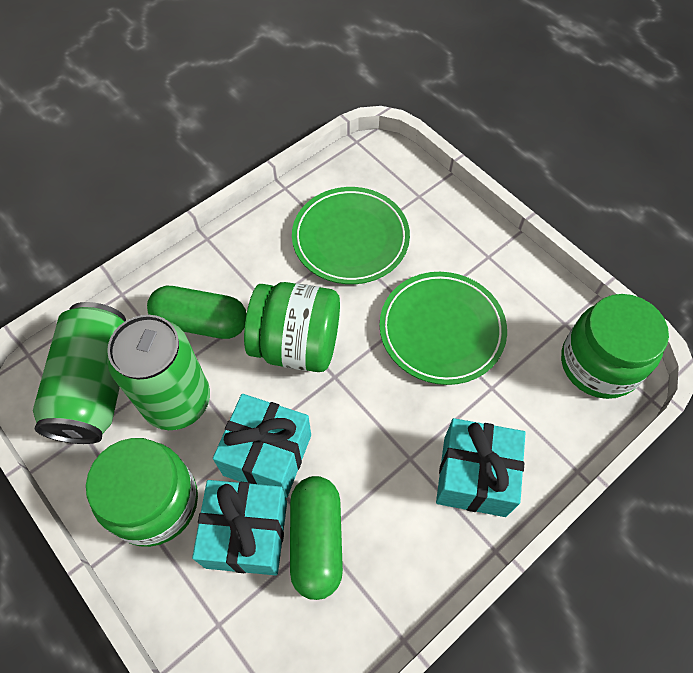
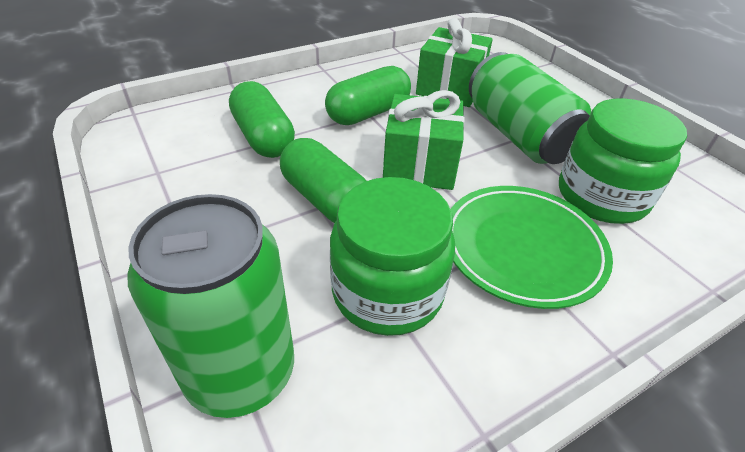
green capsule: 2 -> 3
green gift: 0 -> 2
green jar: 3 -> 2
green plate: 2 -> 1
turquoise gift: 3 -> 0

